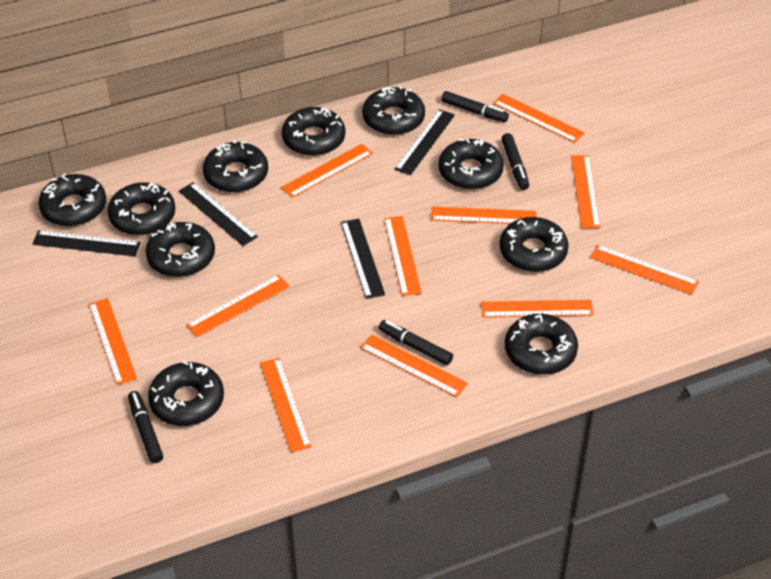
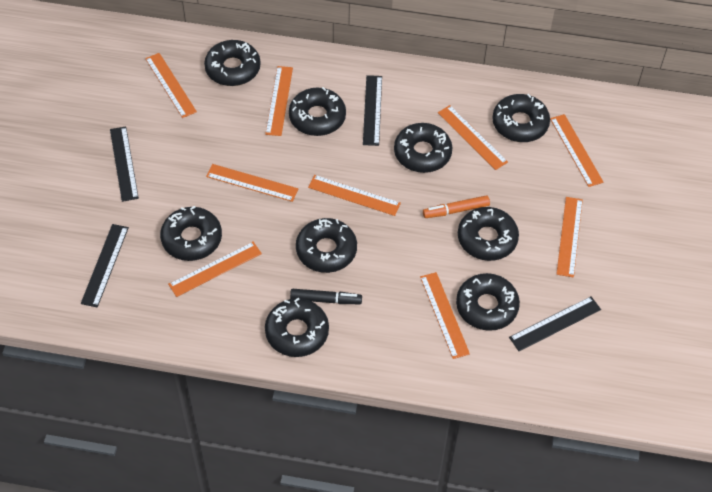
black donut: 10 -> 9
black marker: 4 -> 1
orange marker: 0 -> 1
orange ruler: 11 -> 9

